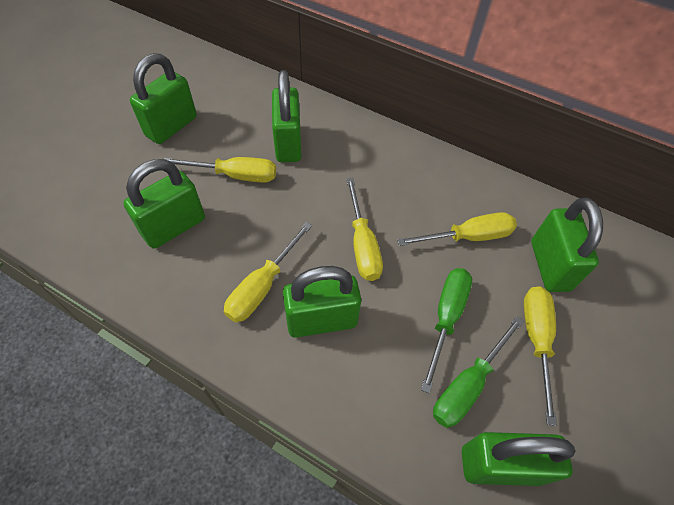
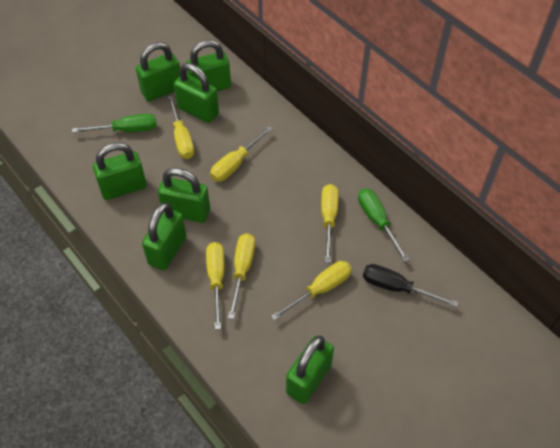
black screwdriver: 0 -> 1
green padlock: 6 -> 7
yellow screwdriver: 5 -> 6

